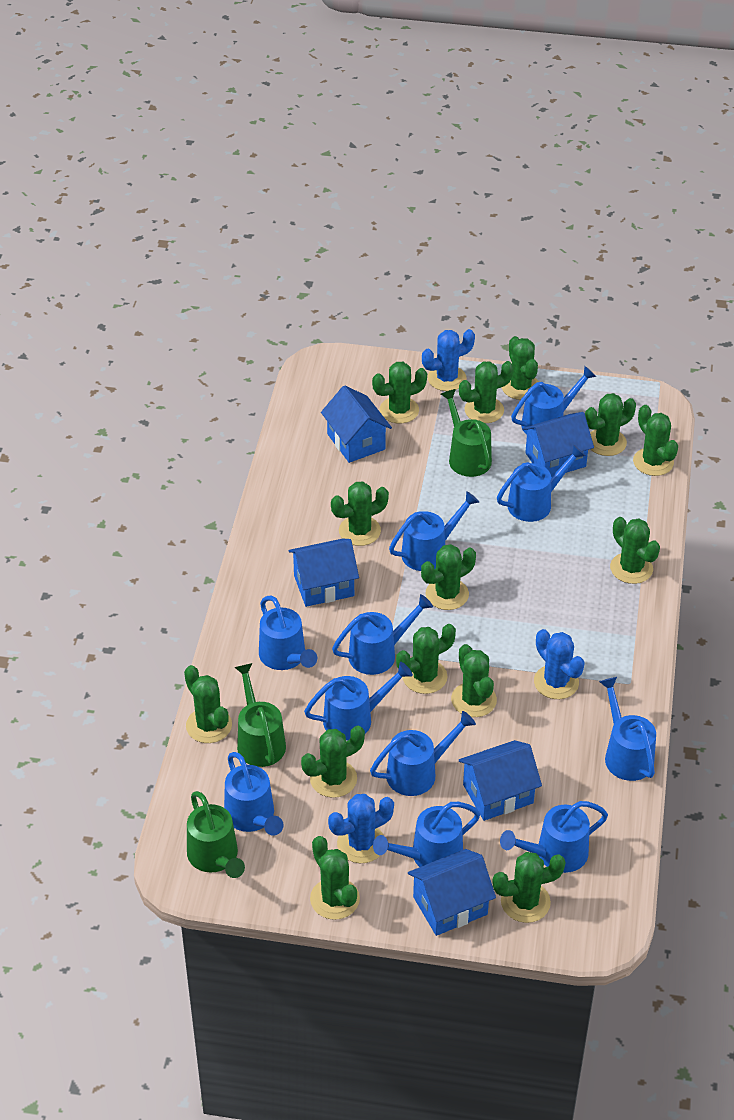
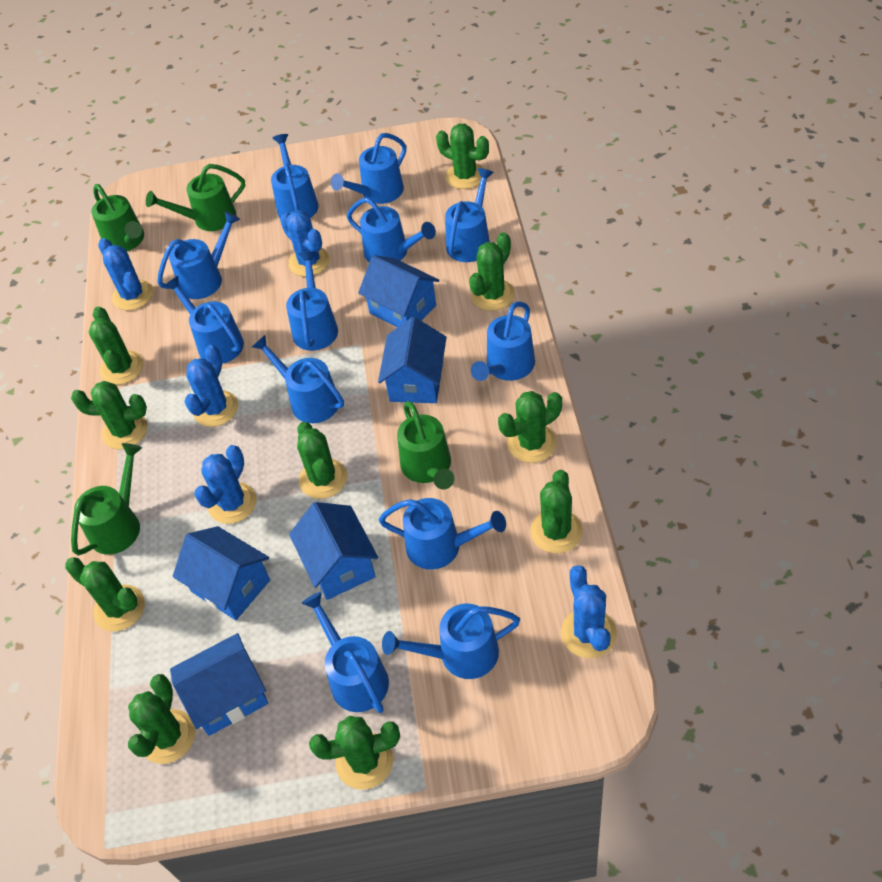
blue cactus: 3 -> 5
blue watering can: 11 -> 12
green cactus: 14 -> 10
green watering can: 3 -> 4

